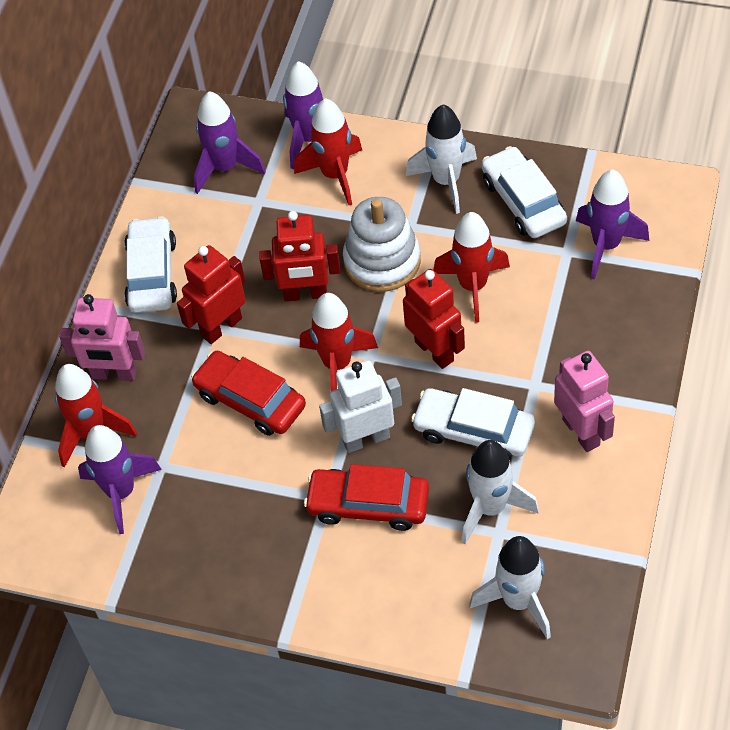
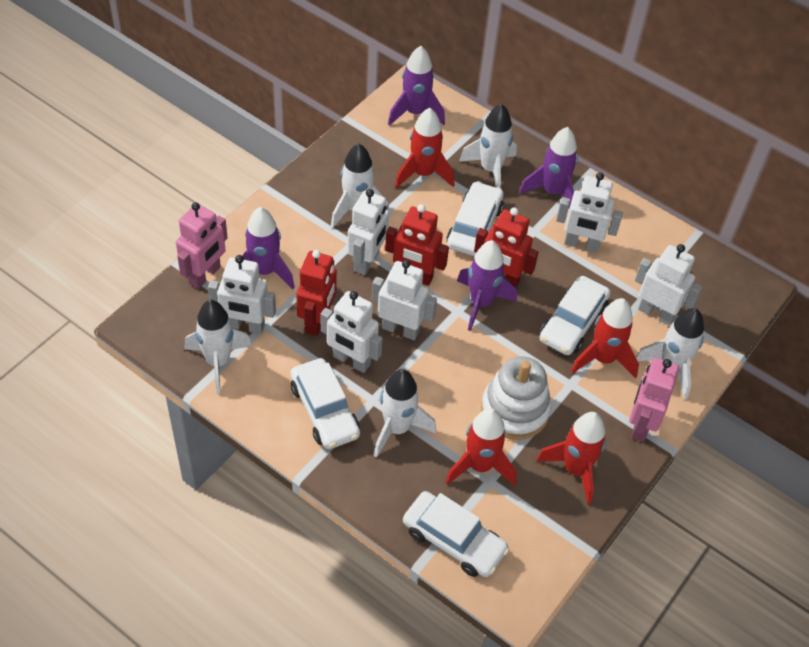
red car: 2 -> 0
white car: 3 -> 4
white robot: 1 -> 6
white rocket: 3 -> 5

